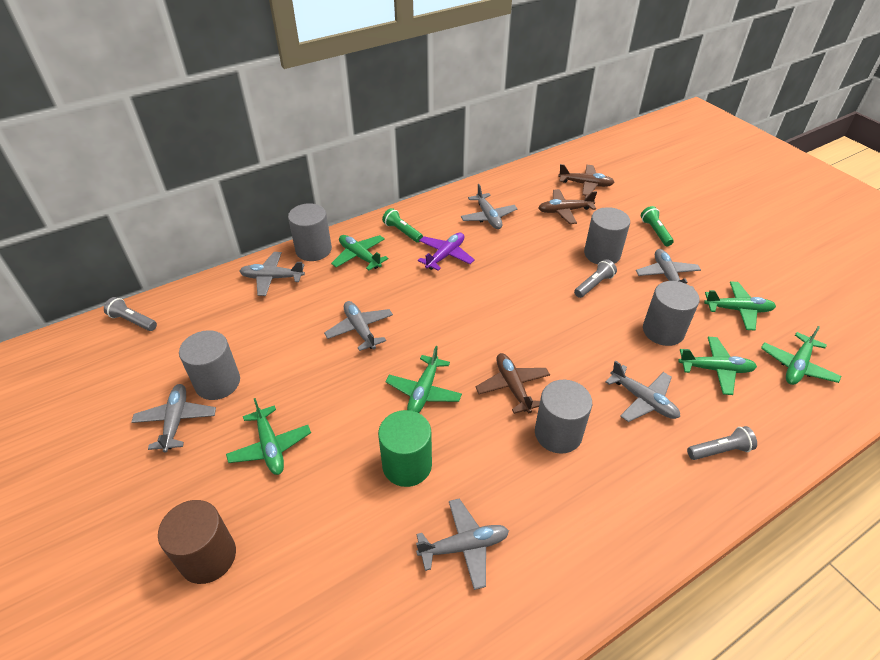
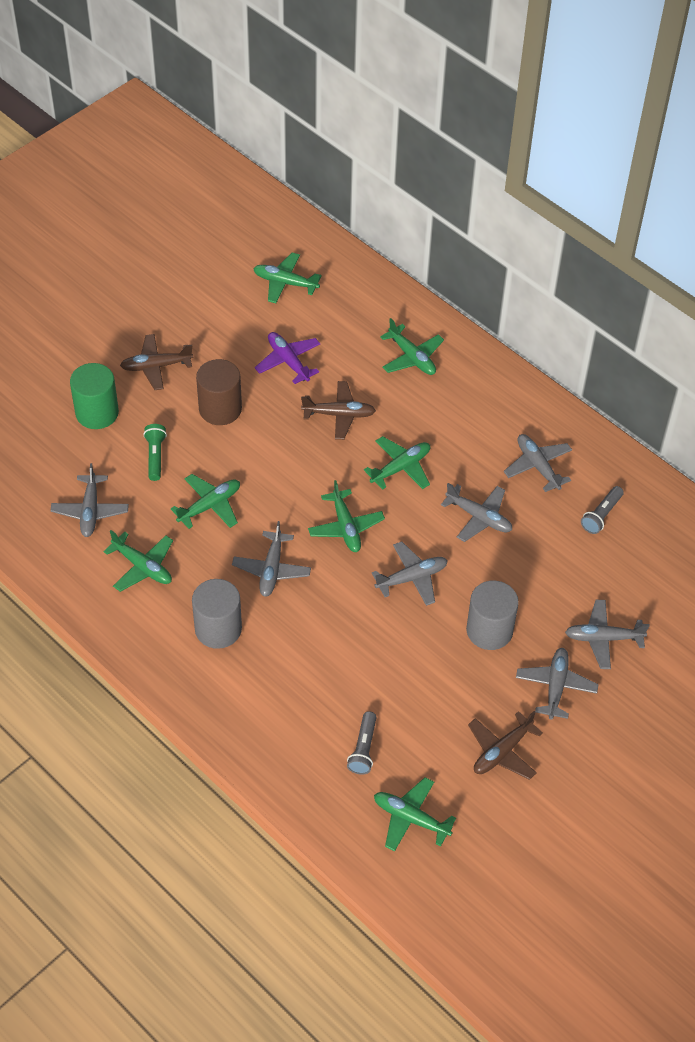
green flashlight: 2 -> 1
green plane: 6 -> 7
grey cylinder: 5 -> 2
grey flashlight: 3 -> 2

